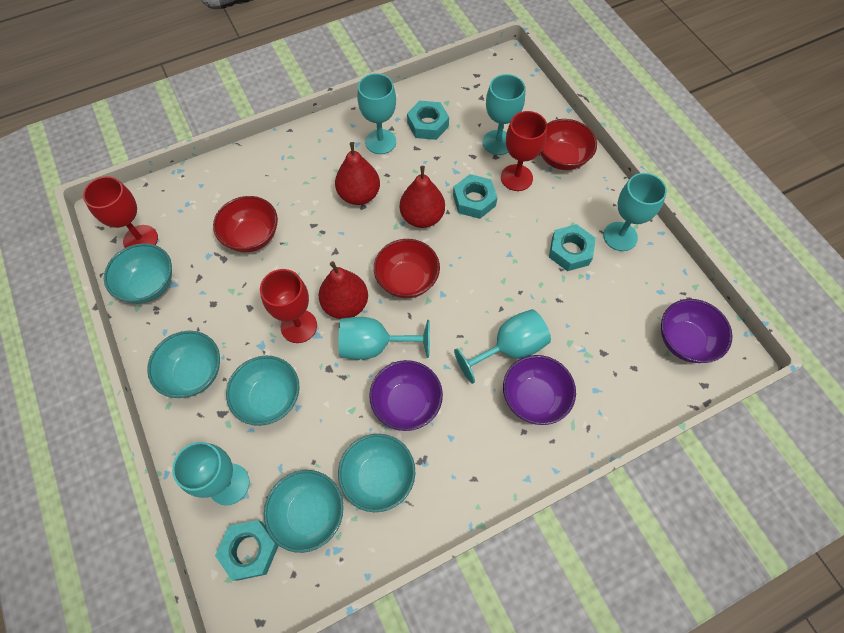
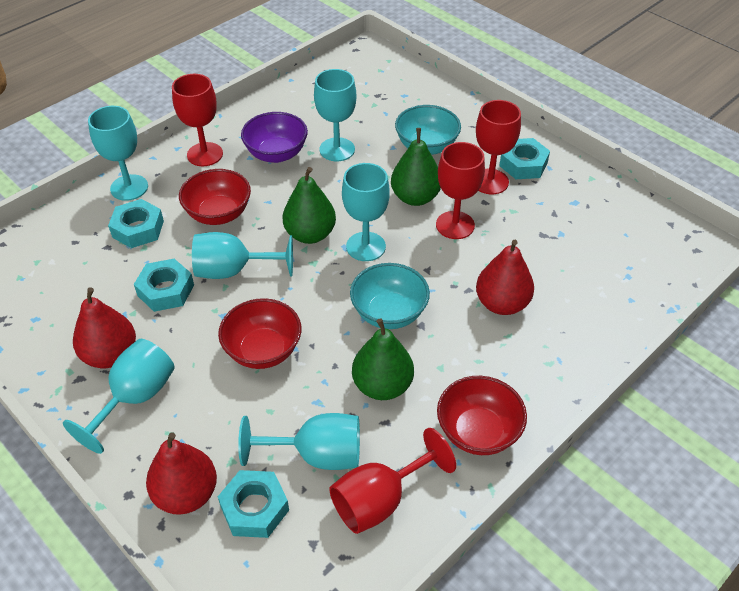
green pear: 0 -> 3
purple bowl: 3 -> 1
red goblet: 3 -> 4
turquoise bowl: 5 -> 2

